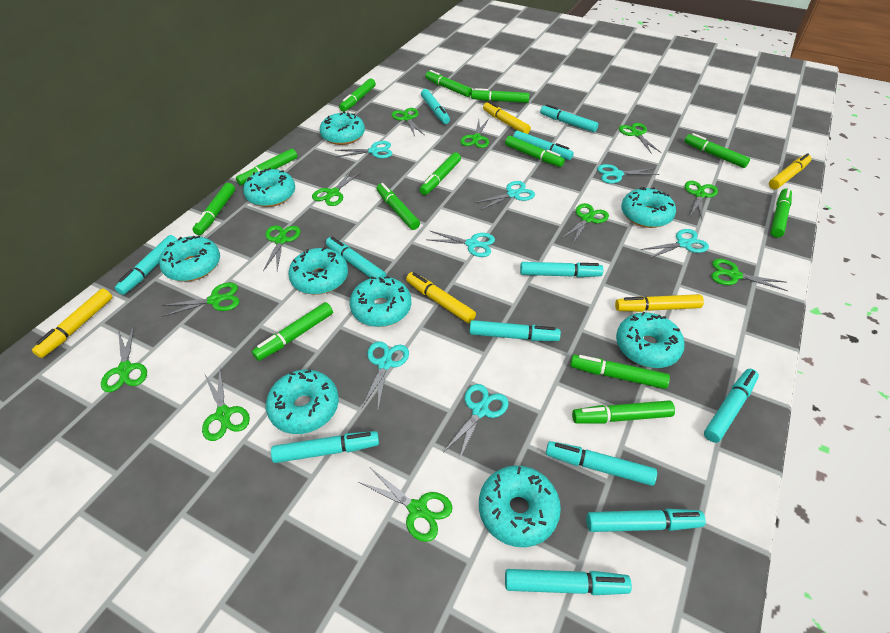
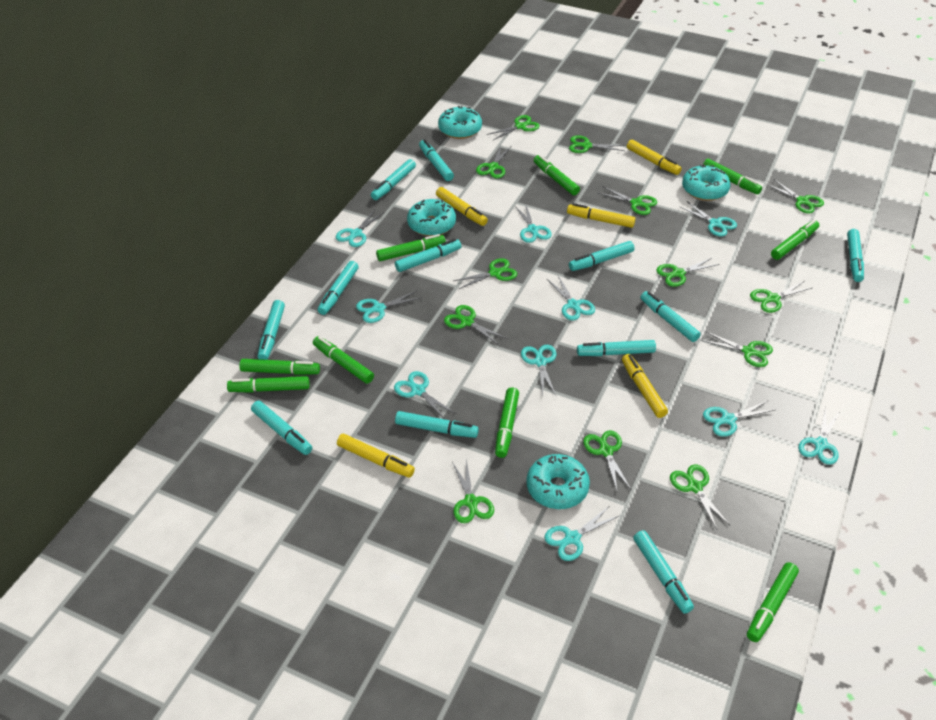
green marker: 13 -> 9
green scissors: 12 -> 13
turquoise donut: 9 -> 4
turquoise scissors: 7 -> 10

